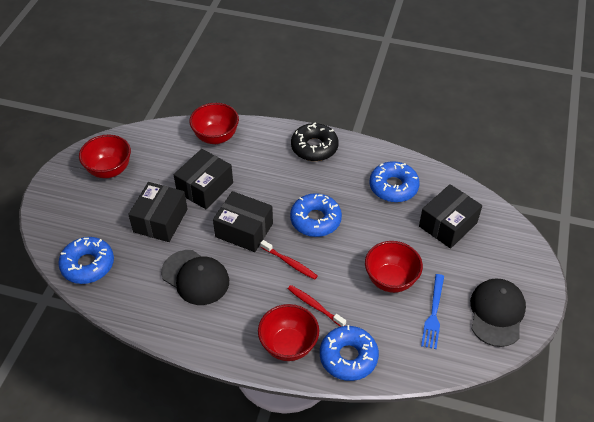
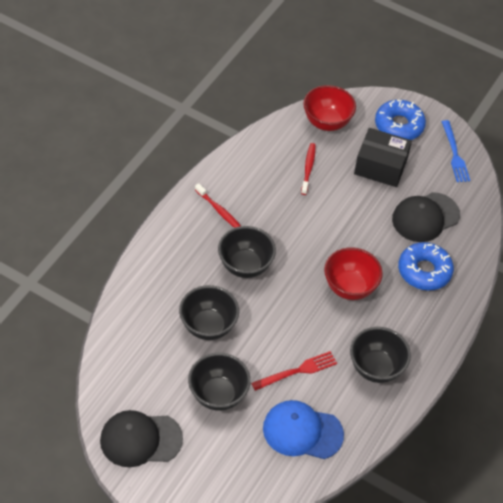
black bowl: 0 -> 4
black box: 4 -> 1
black donut: 1 -> 0
blue cap: 0 -> 1
blue donut: 4 -> 2
red bowl: 4 -> 2
red fork: 0 -> 1

